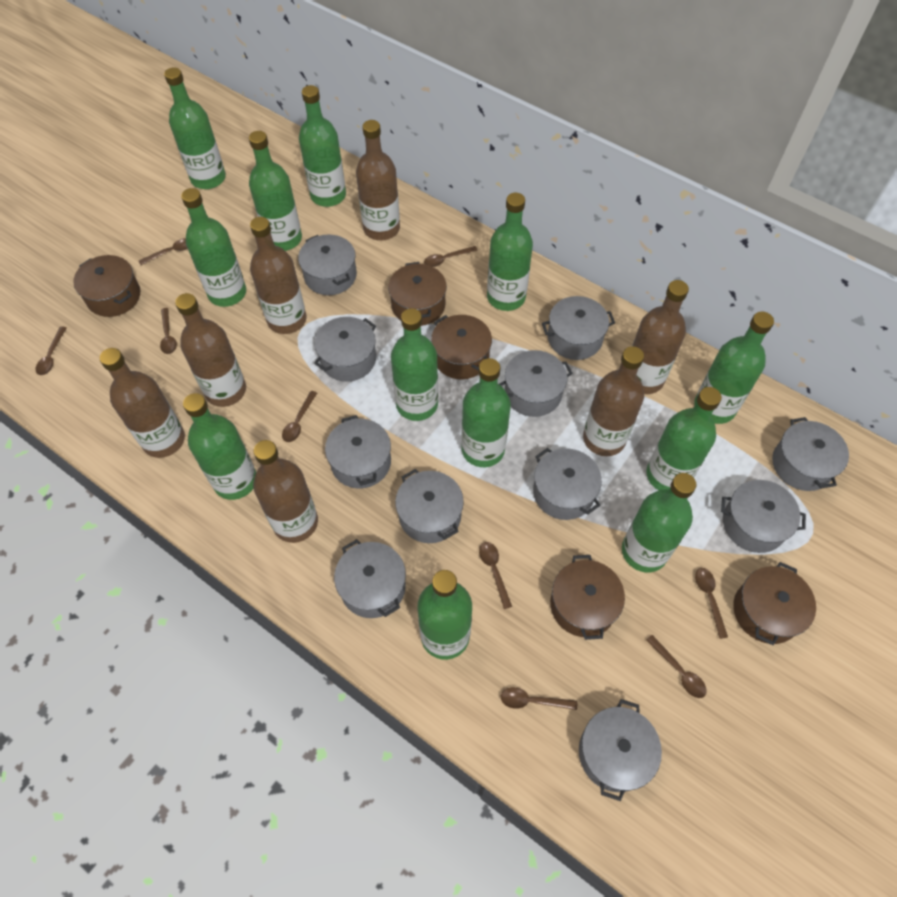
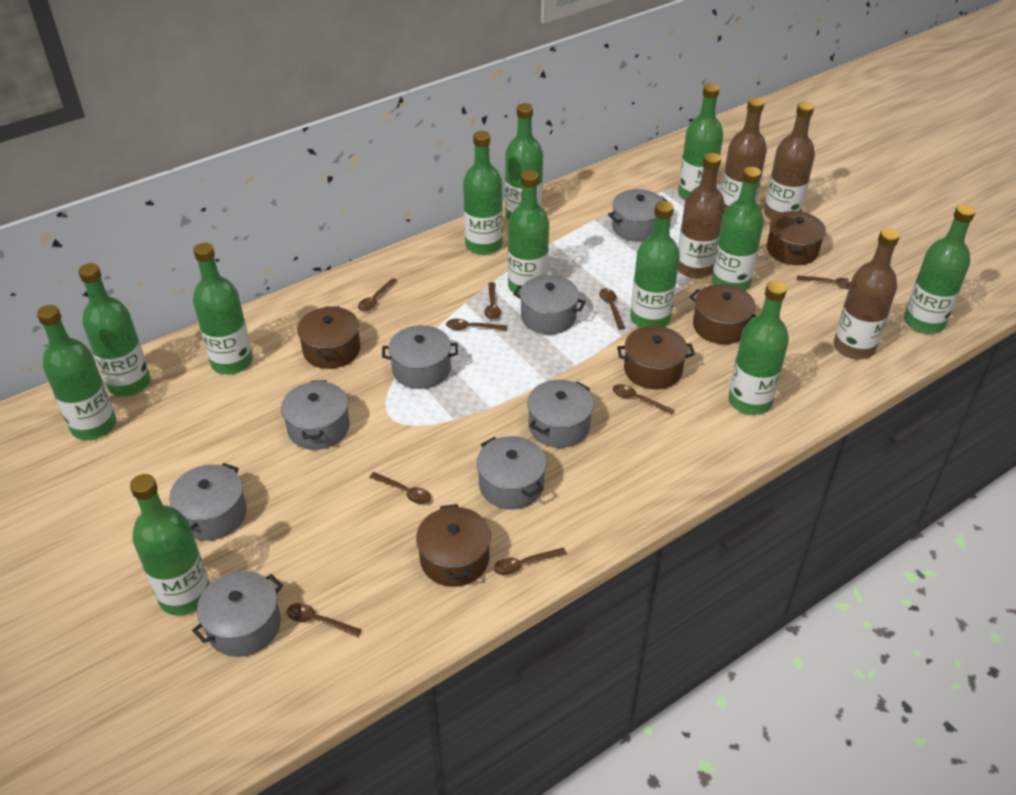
brown bottle: 7 -> 4
grey pot: 11 -> 8

